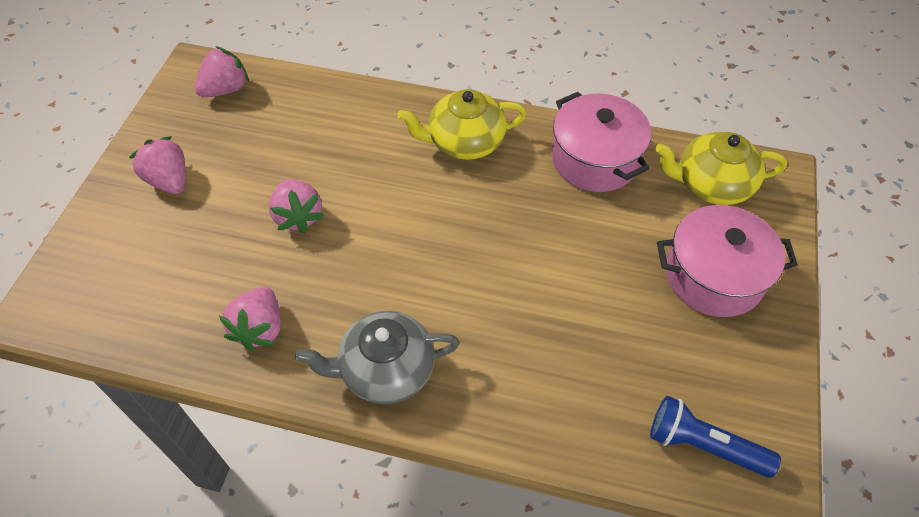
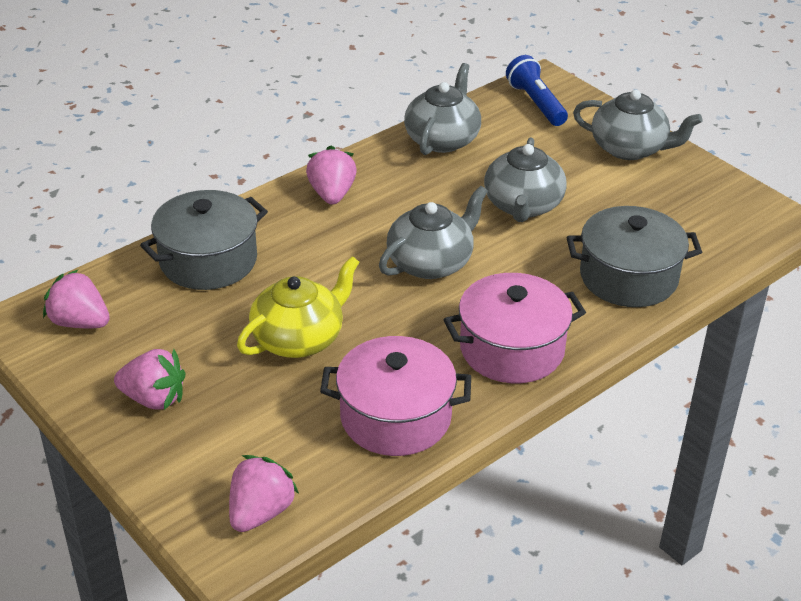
grey pot: 0 -> 2
grey teapot: 1 -> 4
yellow teapot: 2 -> 1

